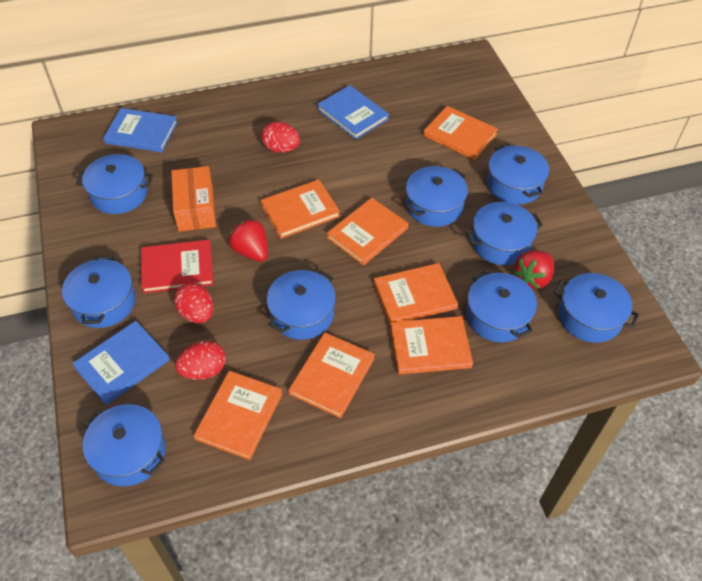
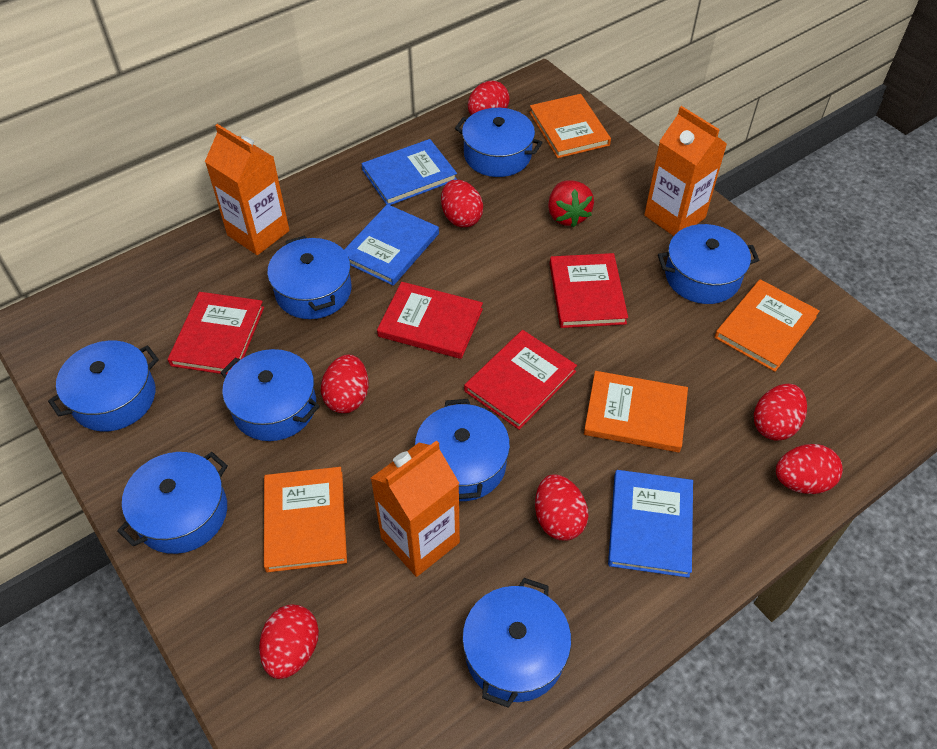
blue pot: 9 -> 8
orange book: 7 -> 4
orange box: 1 -> 0
orange carton: 0 -> 3
red book: 1 -> 4
red egg: 3 -> 7
red strawberry: 2 -> 1

